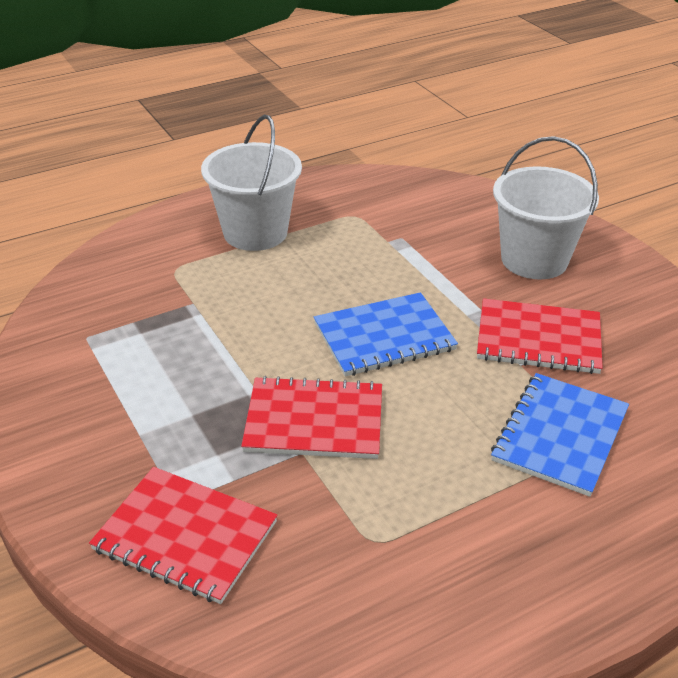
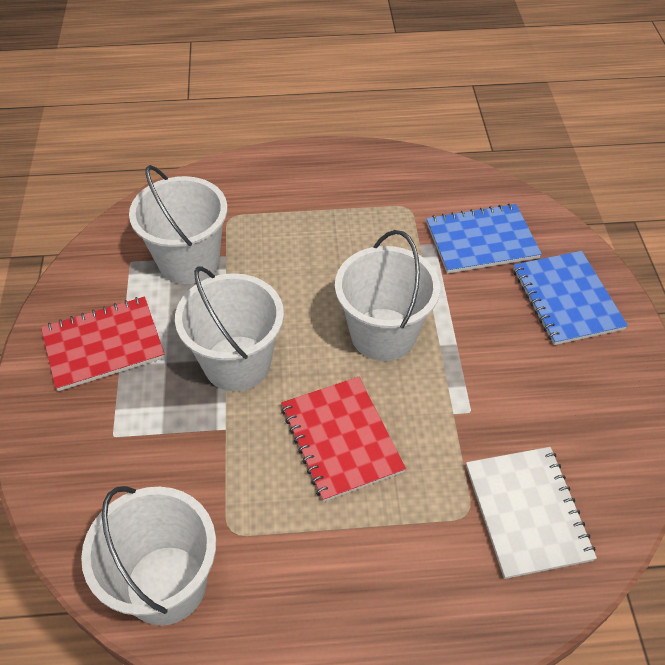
red notebook: 3 -> 2
white bucket: 2 -> 4
white notebook: 0 -> 1

